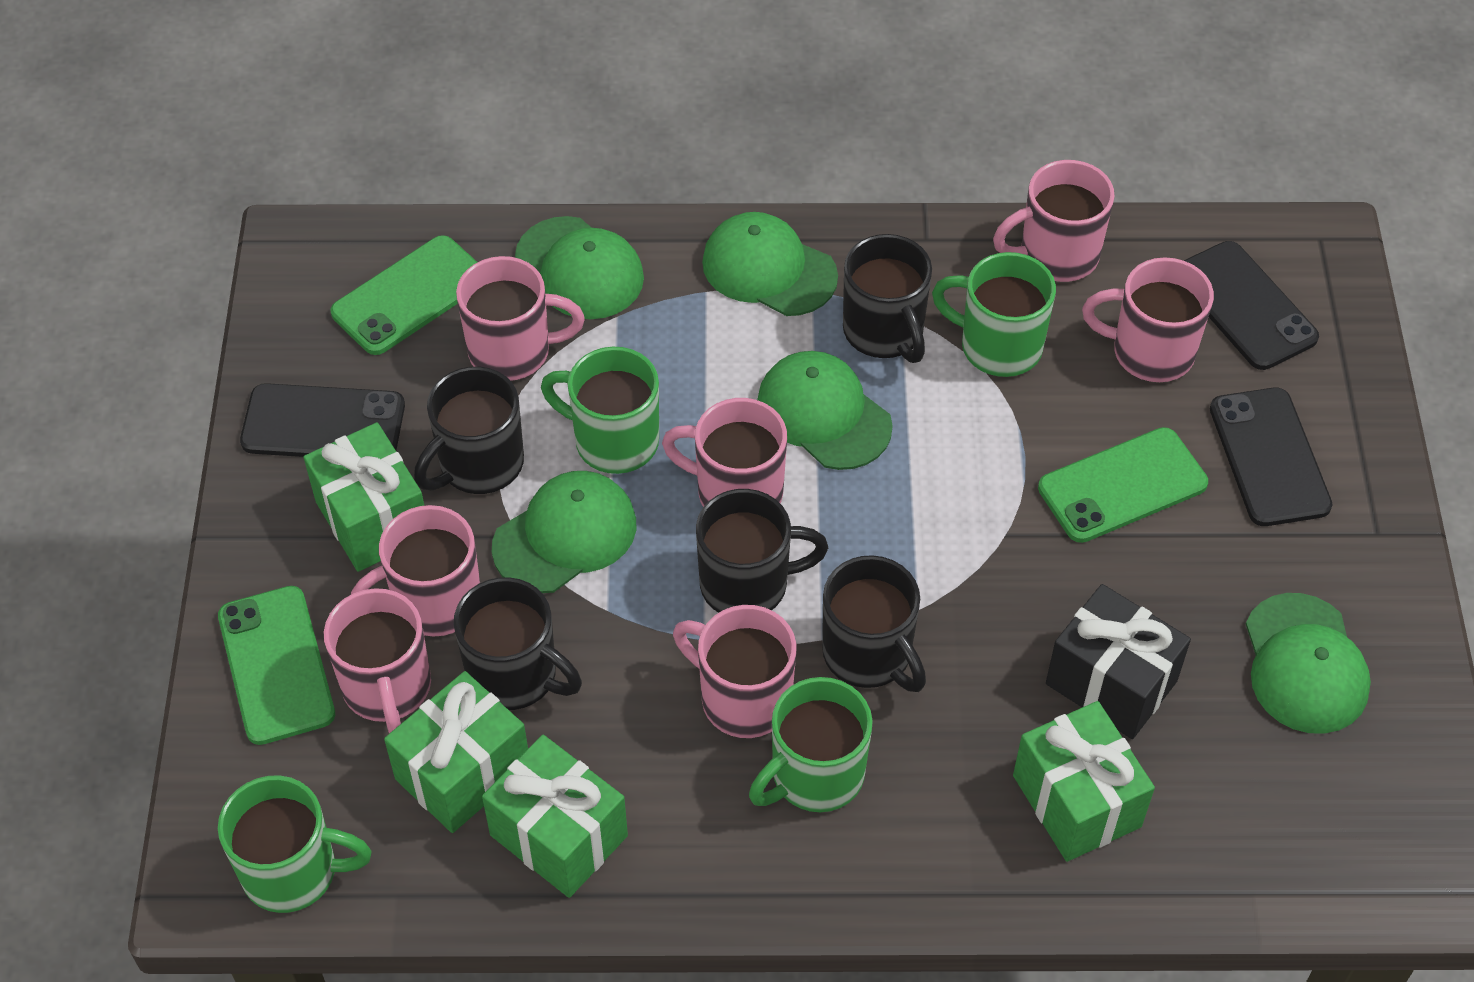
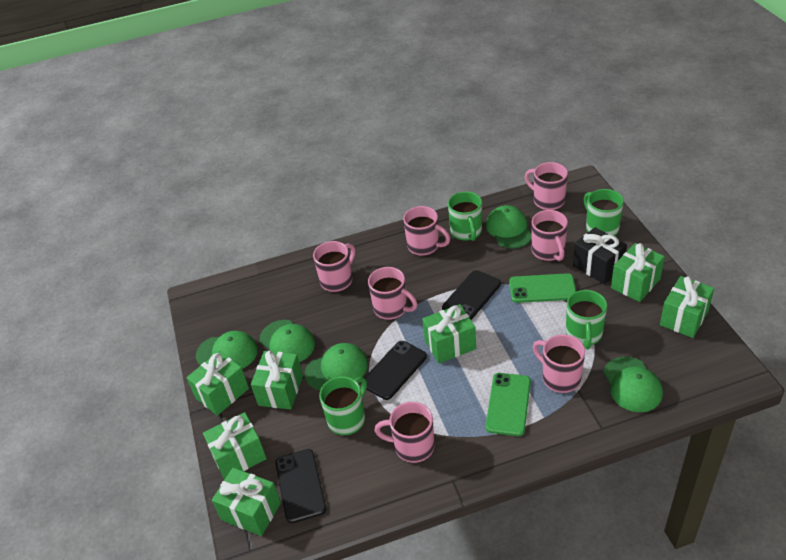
black mug: 5 -> 0
green gift: 4 -> 7
green phone: 3 -> 2

